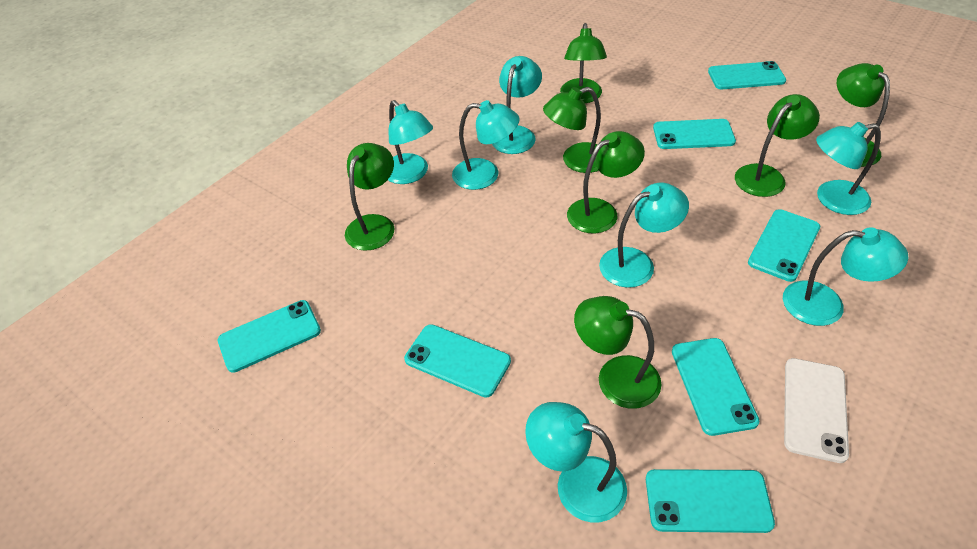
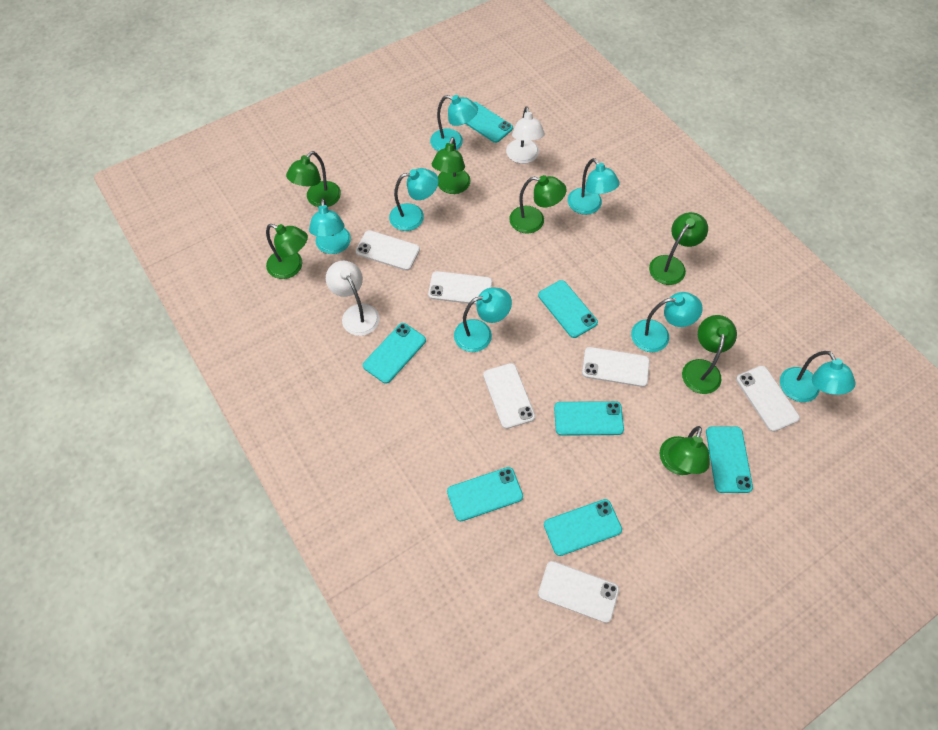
white lamp: 0 -> 2
white phone: 1 -> 6

